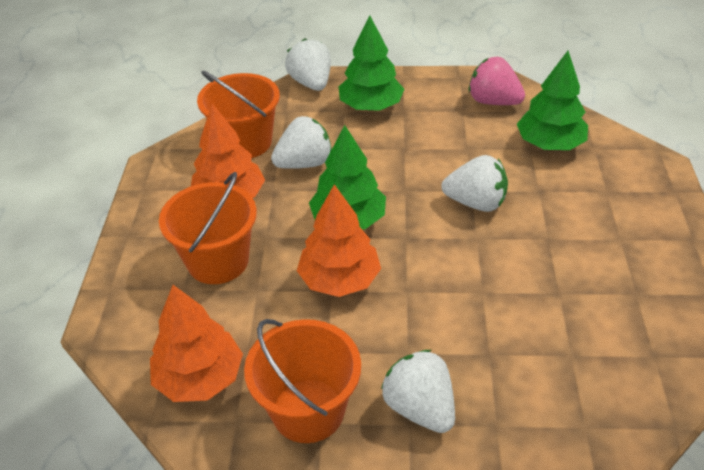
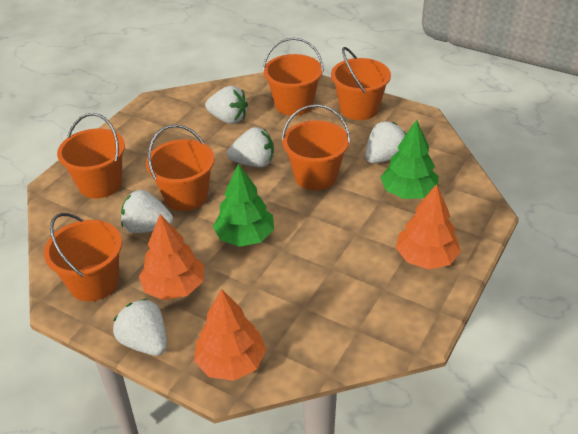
green tree: 3 -> 2
orange bucket: 3 -> 6
pink strawberry: 1 -> 0
white strawberry: 4 -> 5

